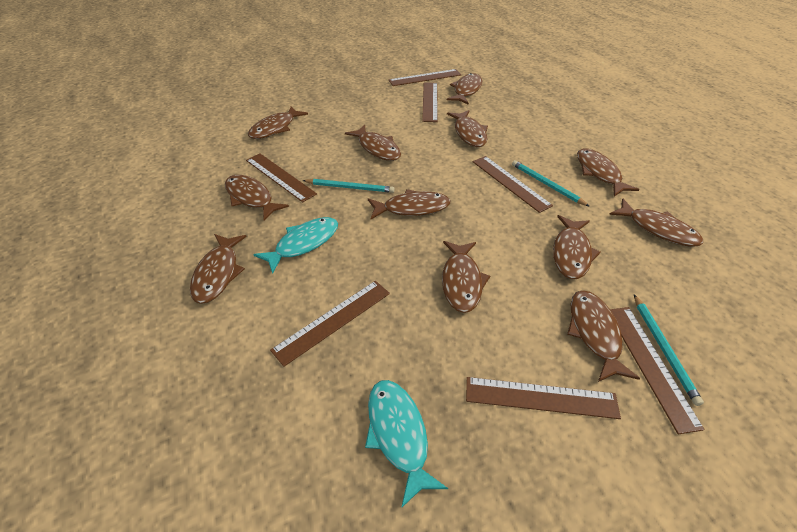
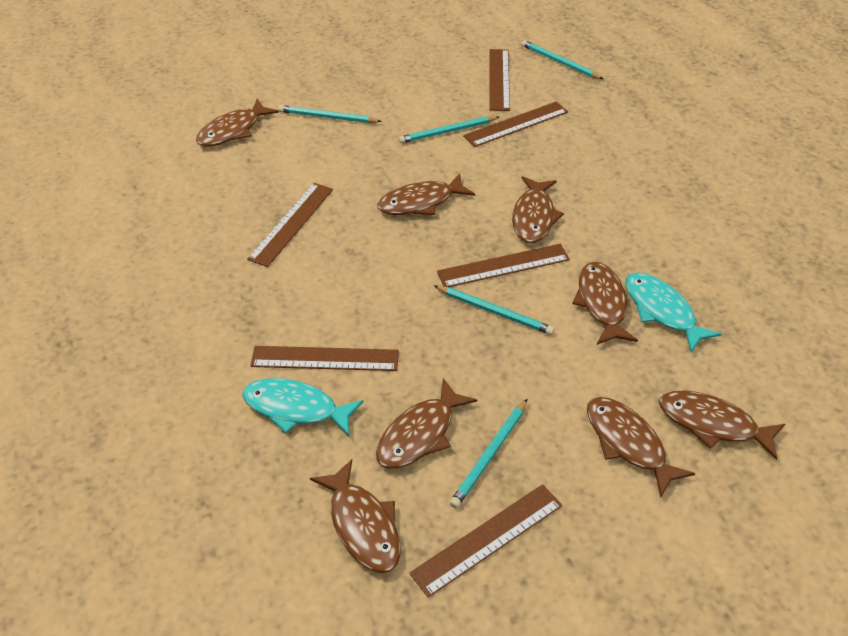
brown fish: 12 -> 8
brown ruler: 7 -> 6
turquoise pencil: 3 -> 5

